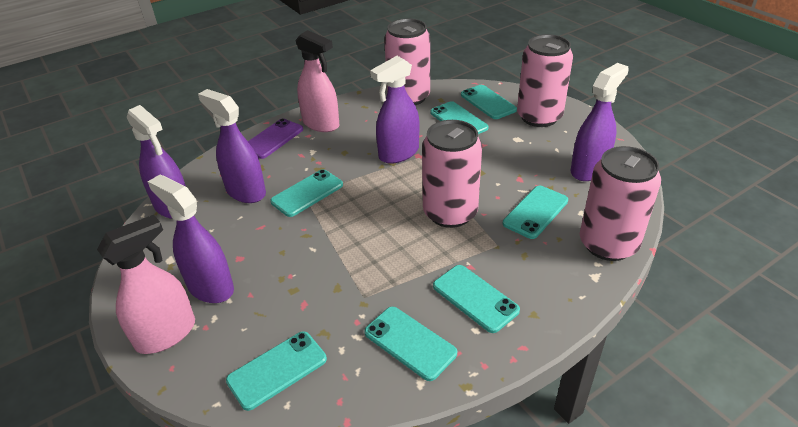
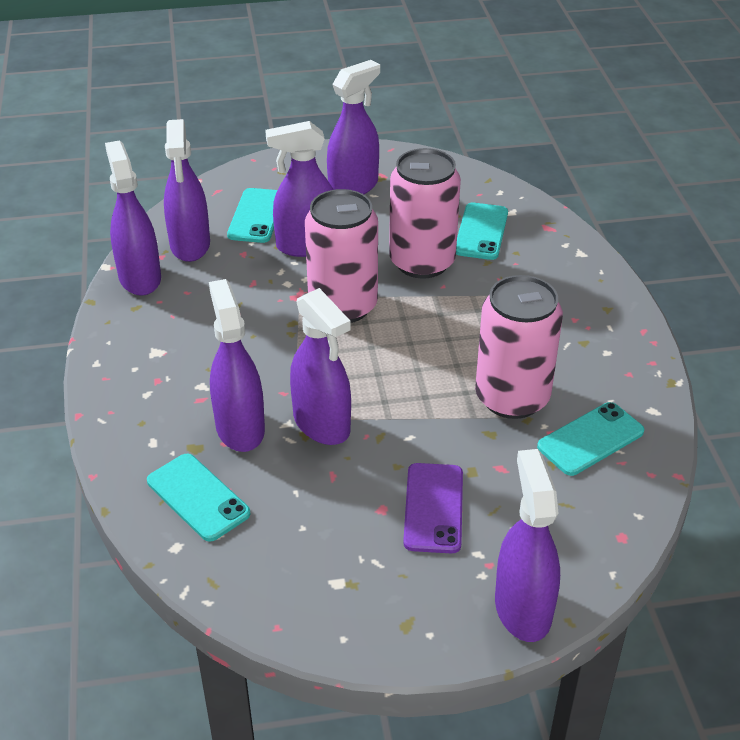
pink can: 4 -> 3
pink spray bottle: 2 -> 0
purple spray bottle: 5 -> 7
turquoise phone: 7 -> 4

